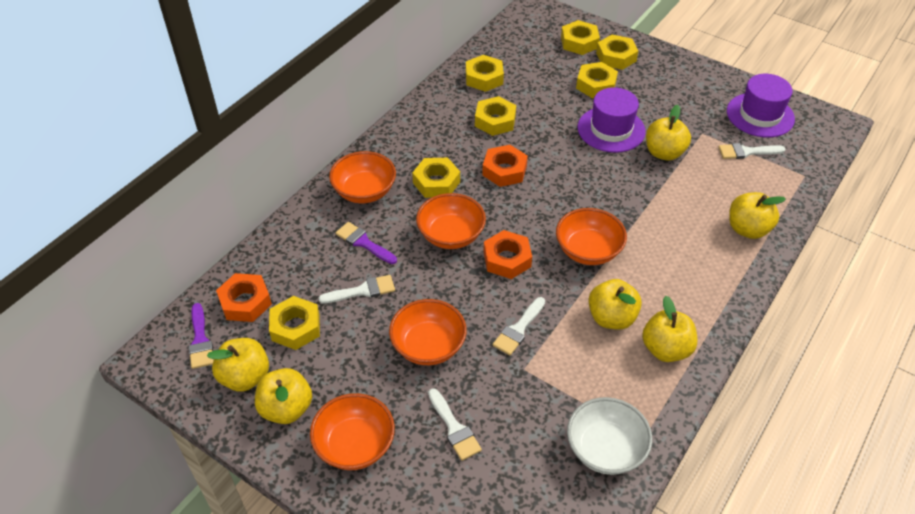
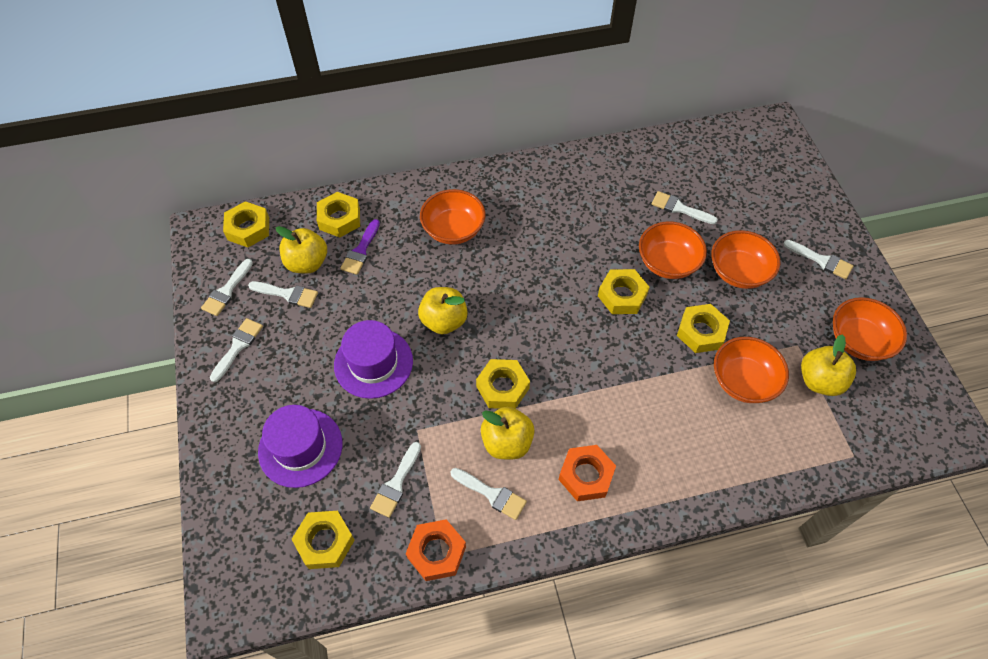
orange nut: 3 -> 2
purple brush: 2 -> 1
white bowl: 1 -> 0
white brush: 4 -> 7
yellow apple: 6 -> 4
yellow nut: 7 -> 6

